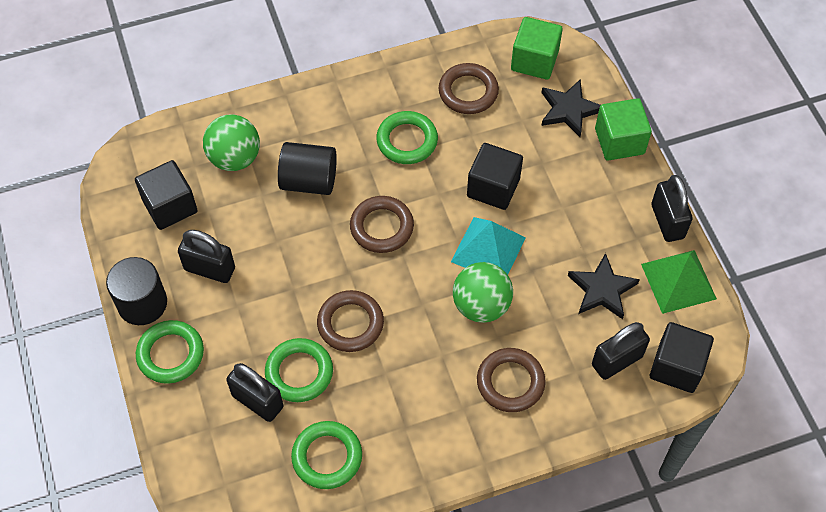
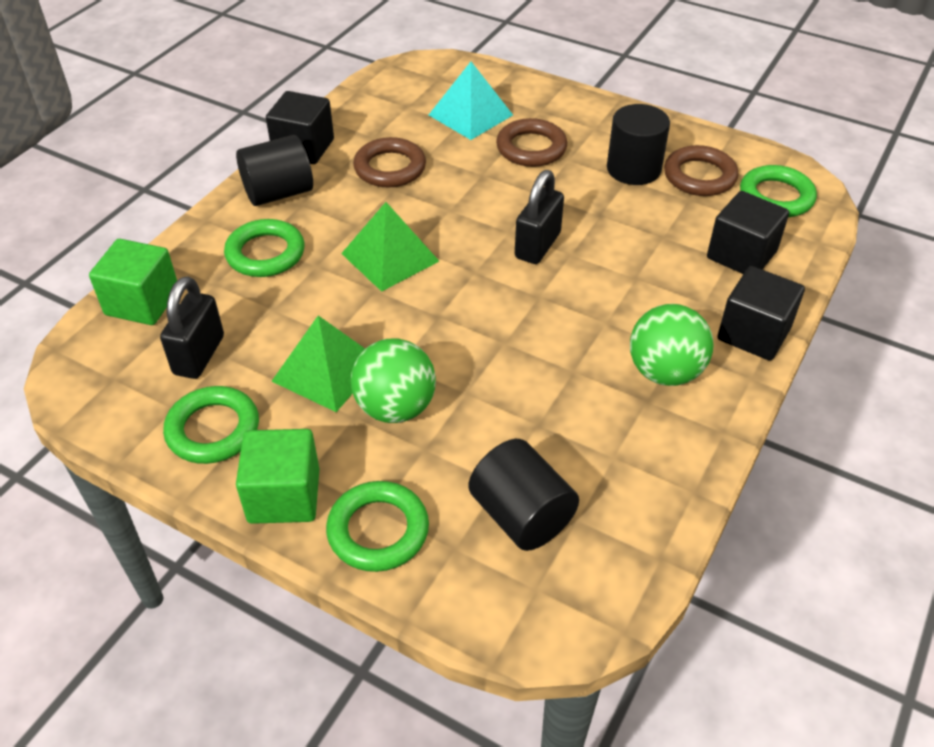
black cylinder: 2 -> 3
black padlock: 4 -> 2
black star: 2 -> 0
brown ring: 4 -> 3
green pyramid: 1 -> 2

